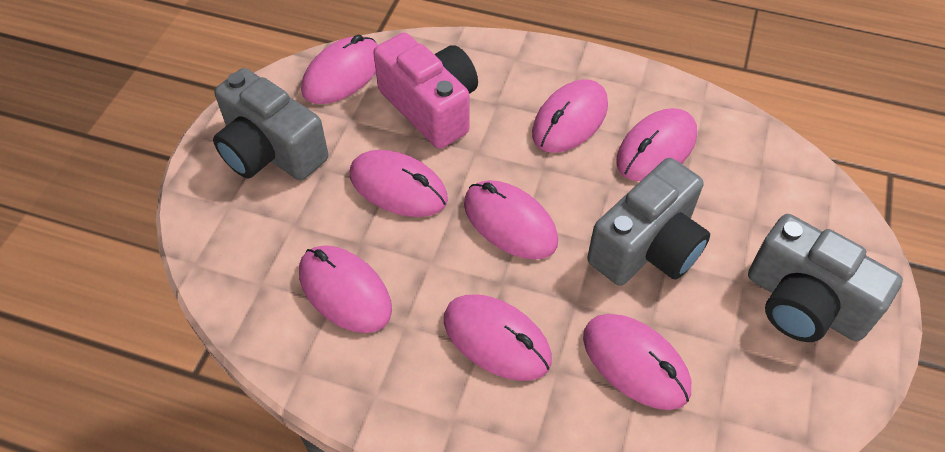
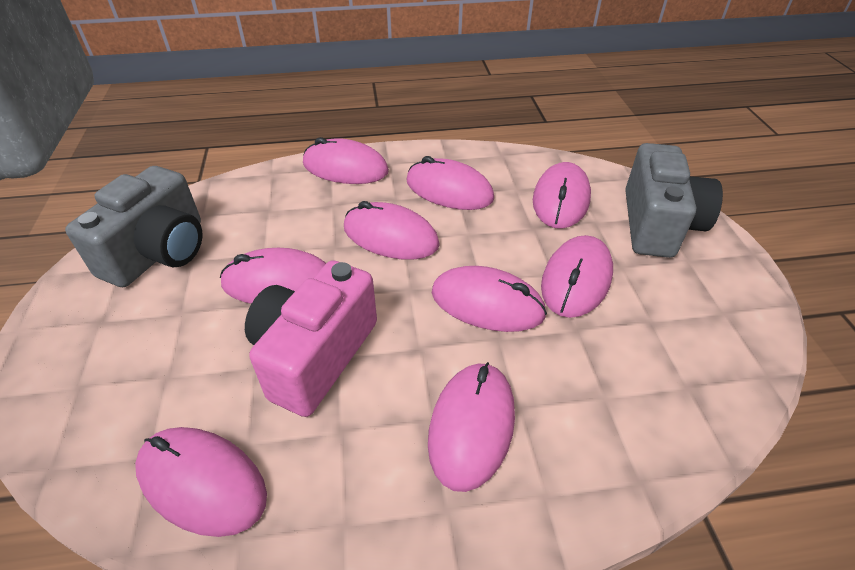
grey camera: 3 -> 2
pink mouse: 8 -> 9

